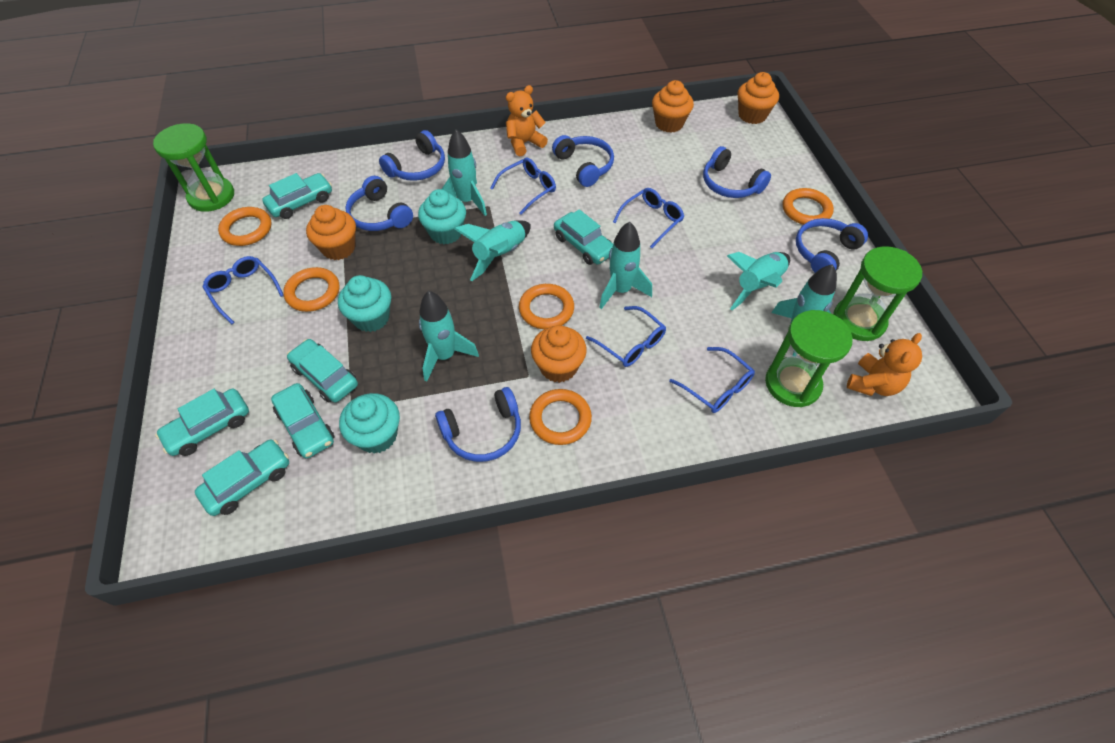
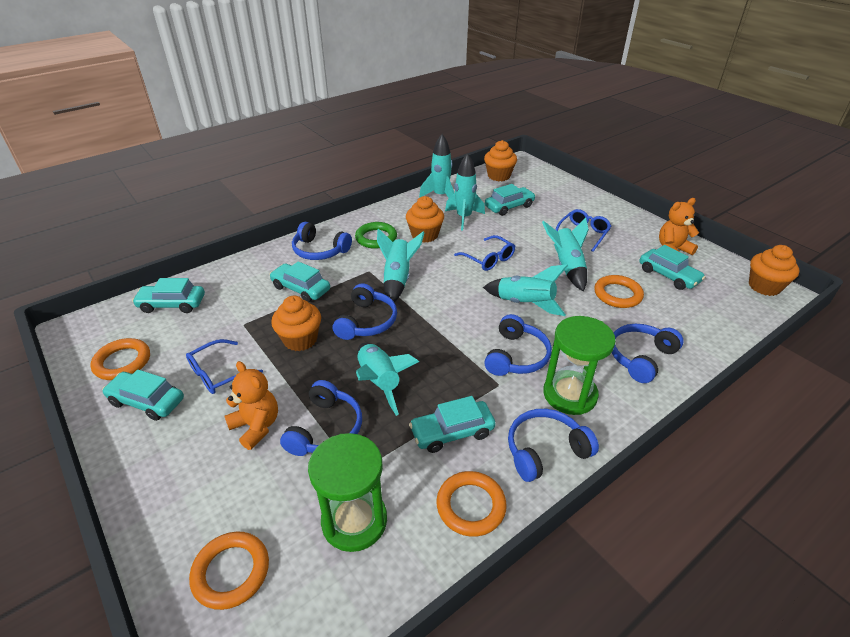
blue glasses: 5 -> 3
green hourglass: 3 -> 2
green ring: 0 -> 1
orange ring: 5 -> 4
turquoise cupcake: 3 -> 0

